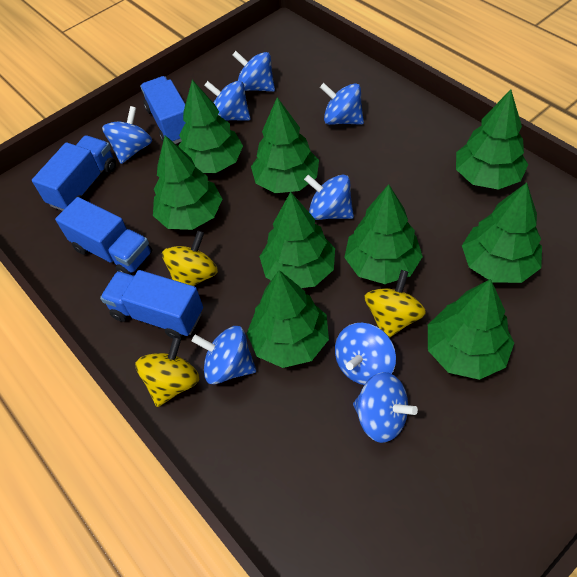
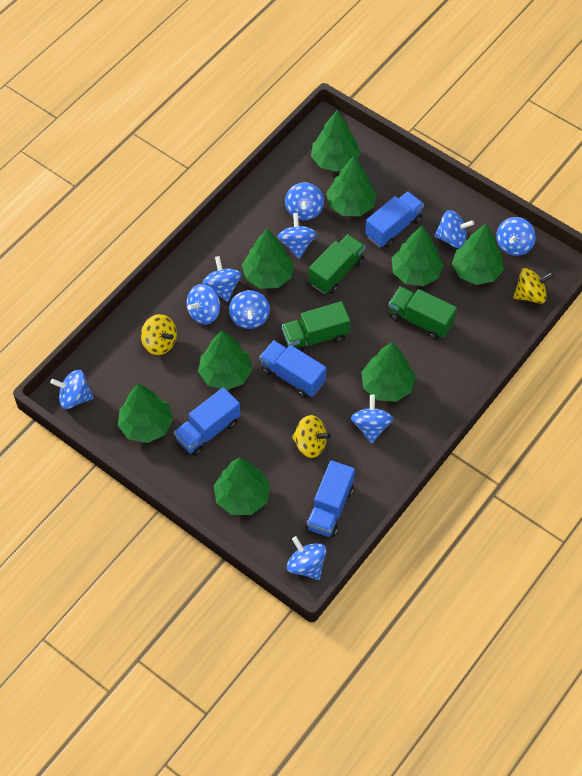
blue spinning top: 8 -> 10
green truck: 0 -> 3

